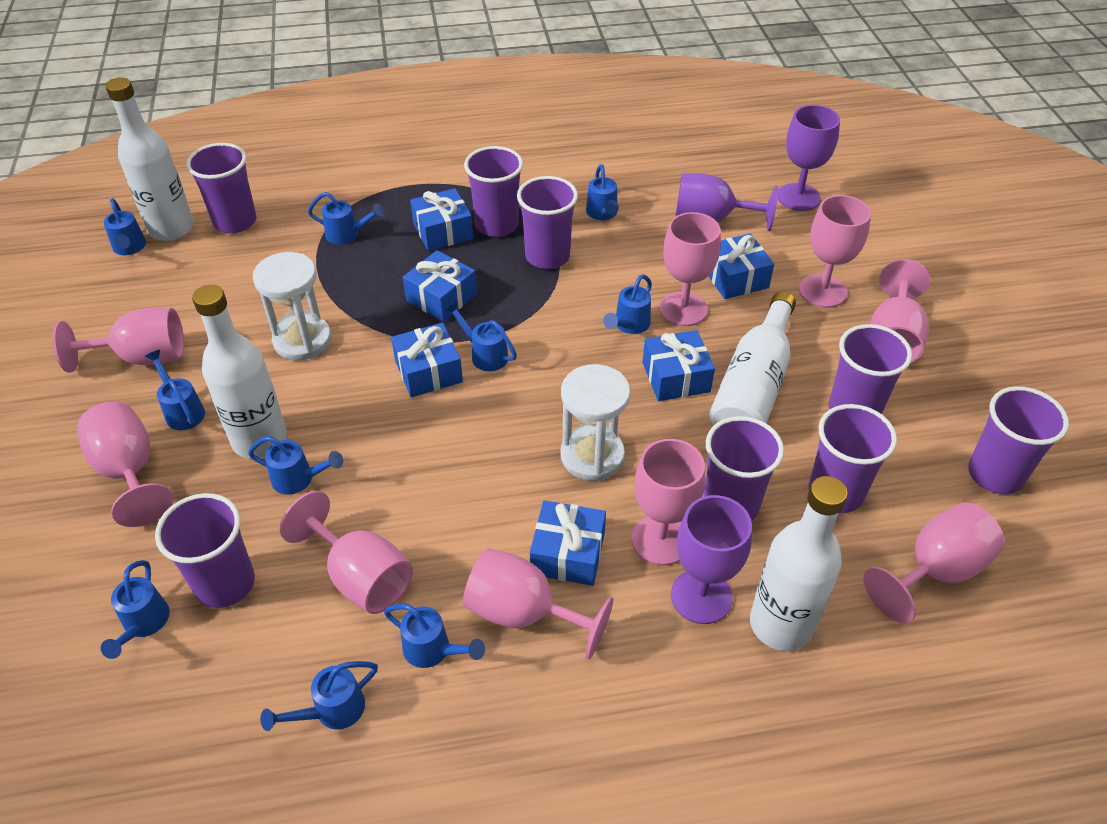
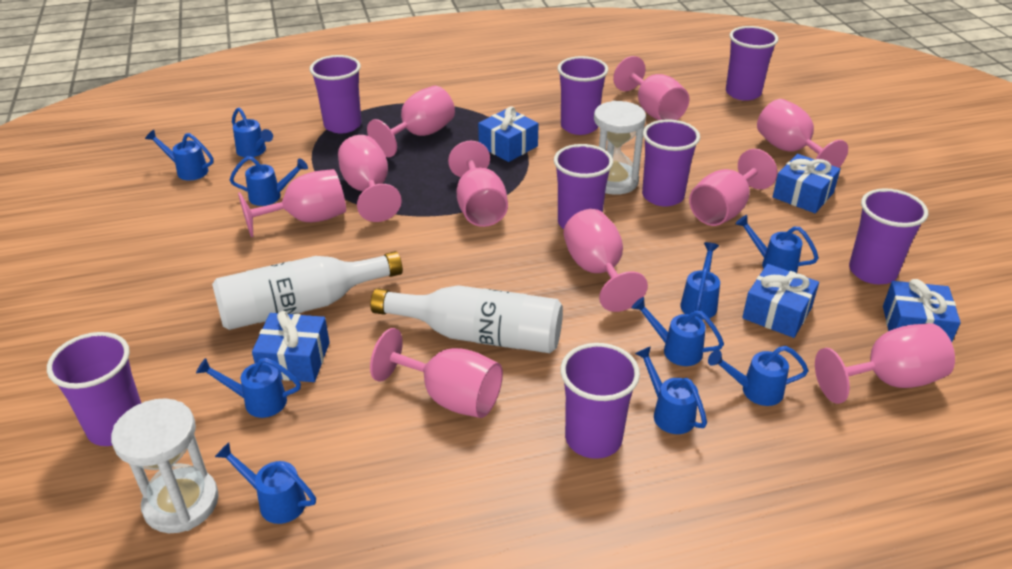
blue gift: 6 -> 5
pink goblet: 9 -> 10
purple goblet: 3 -> 0
white bottle: 4 -> 2

